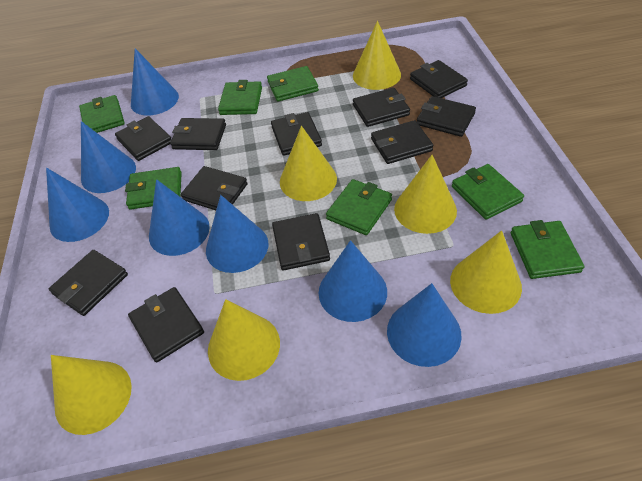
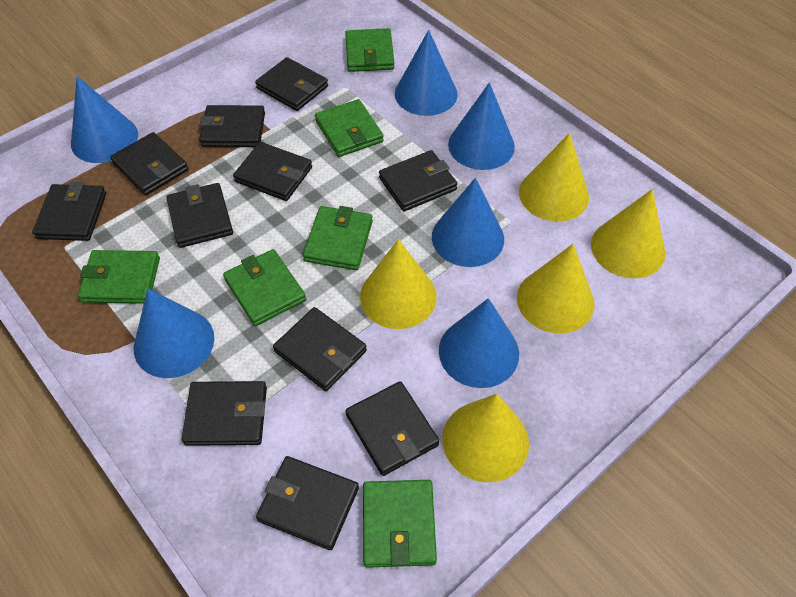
blue cone: 7 -> 6
green wallet: 7 -> 6
yellow cone: 6 -> 5

